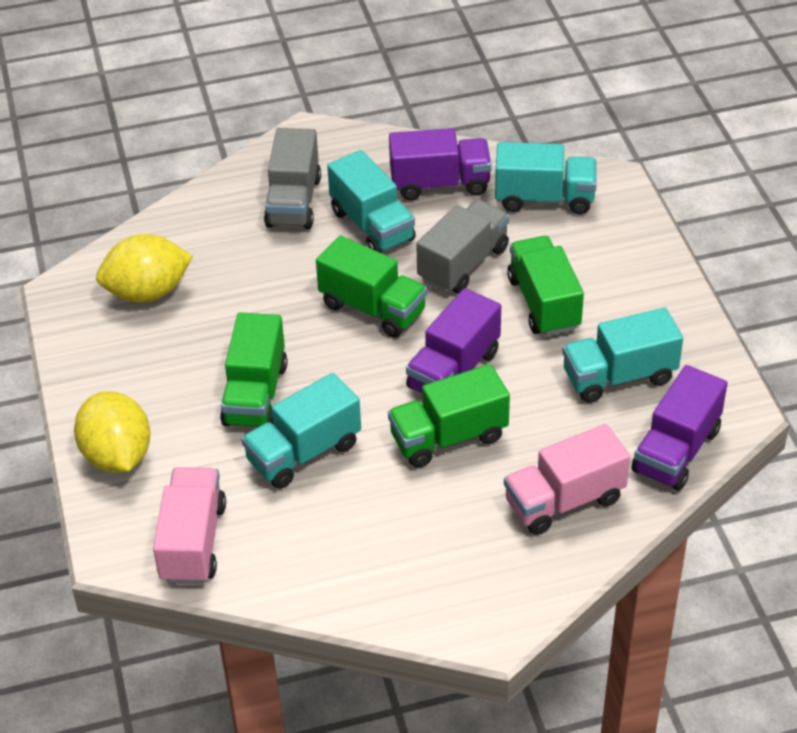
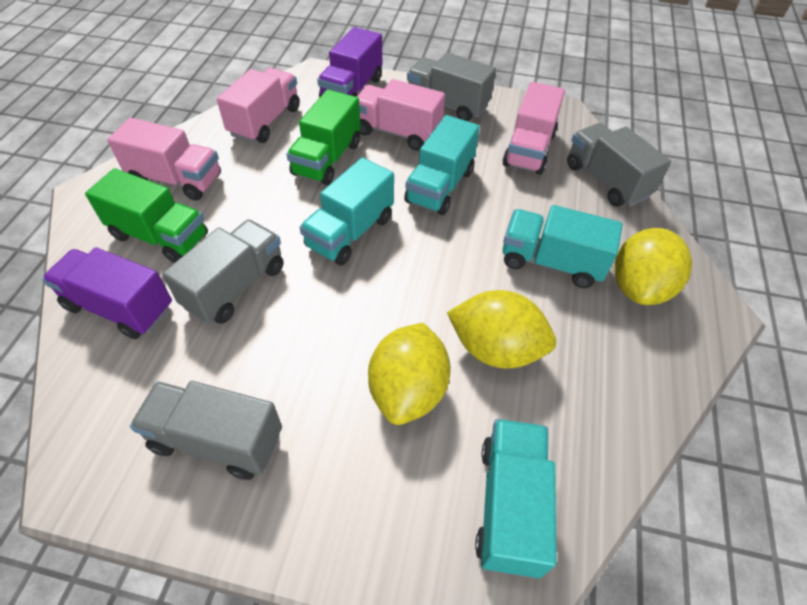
green truck: 4 -> 2
grey truck: 2 -> 4
pink truck: 2 -> 4
purple truck: 3 -> 2
yellow lemon: 2 -> 3

